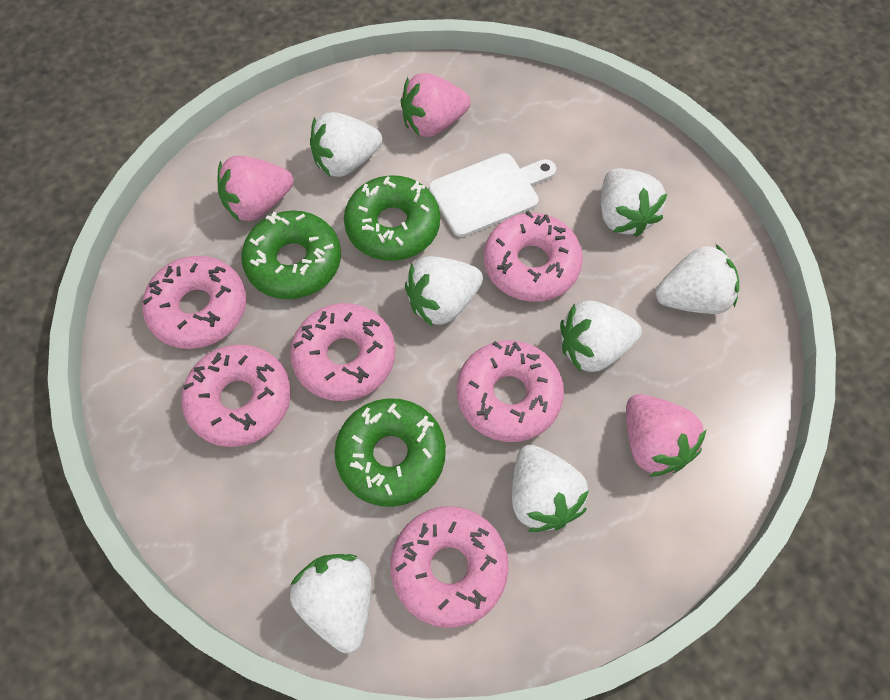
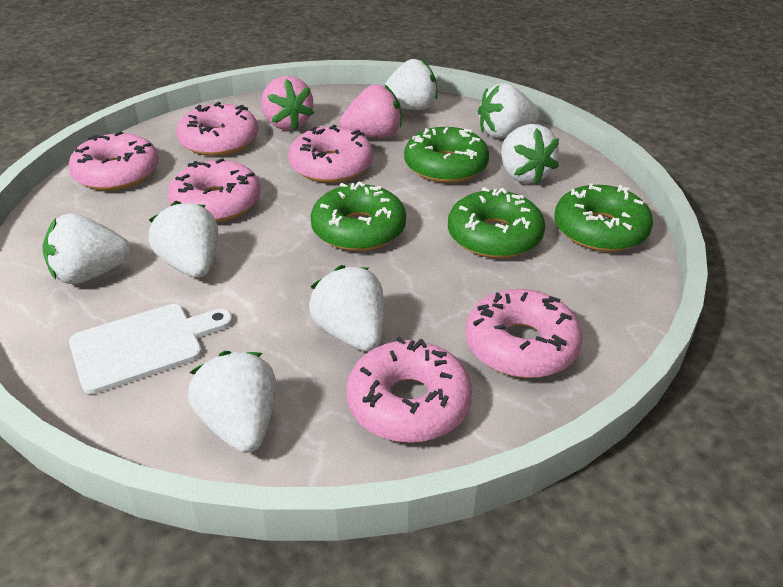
green donut: 3 -> 4
pink strawberry: 3 -> 2

